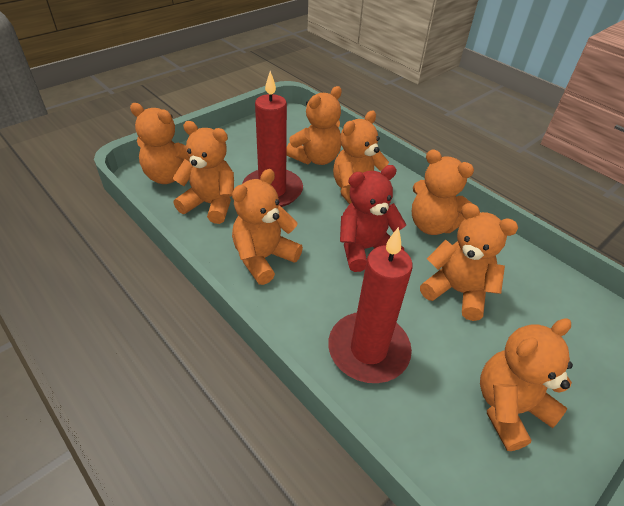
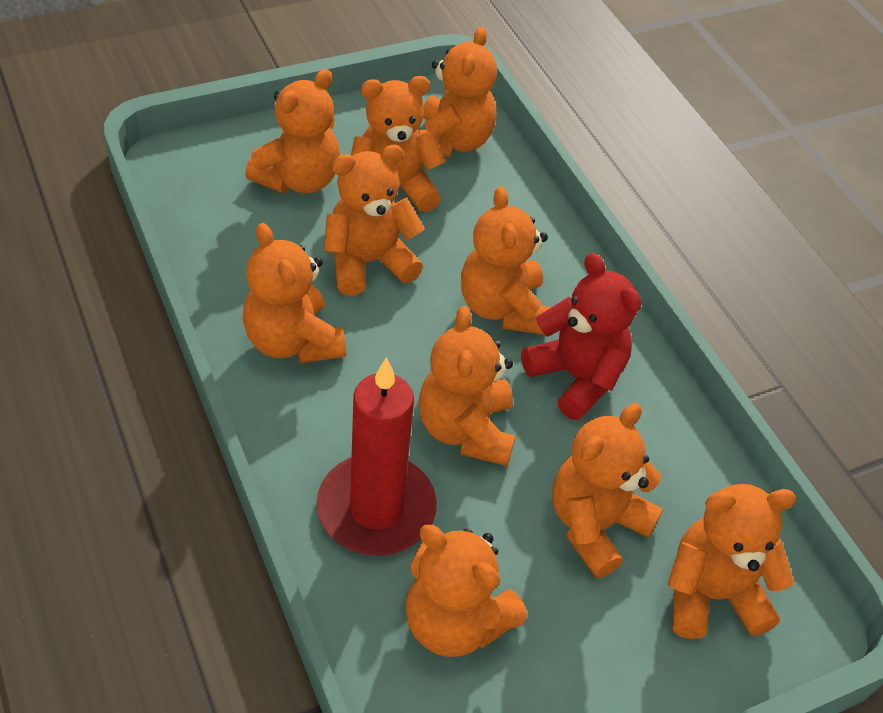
orange teddy bear: 8 -> 10
red candle: 2 -> 1

